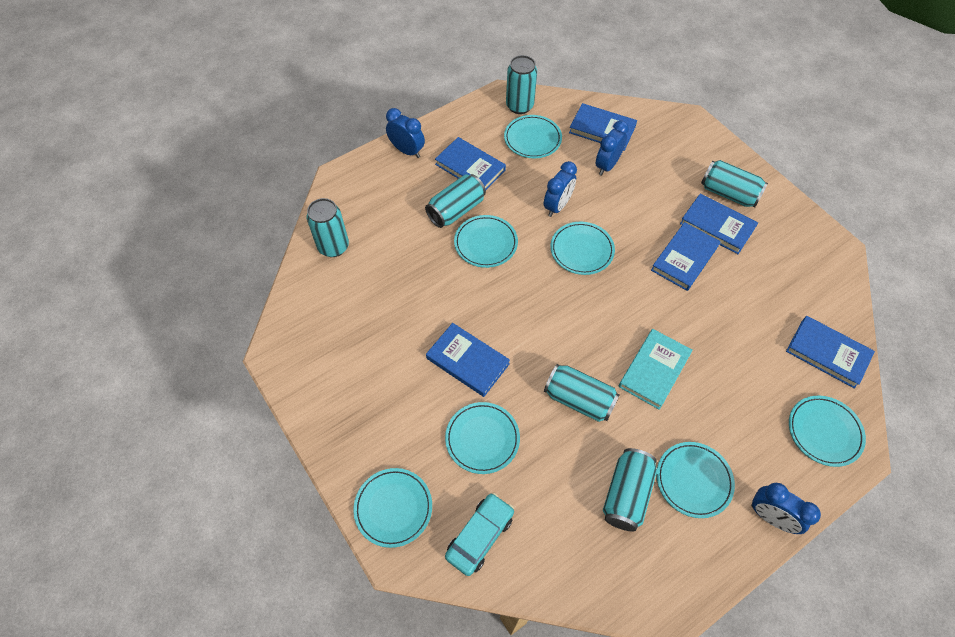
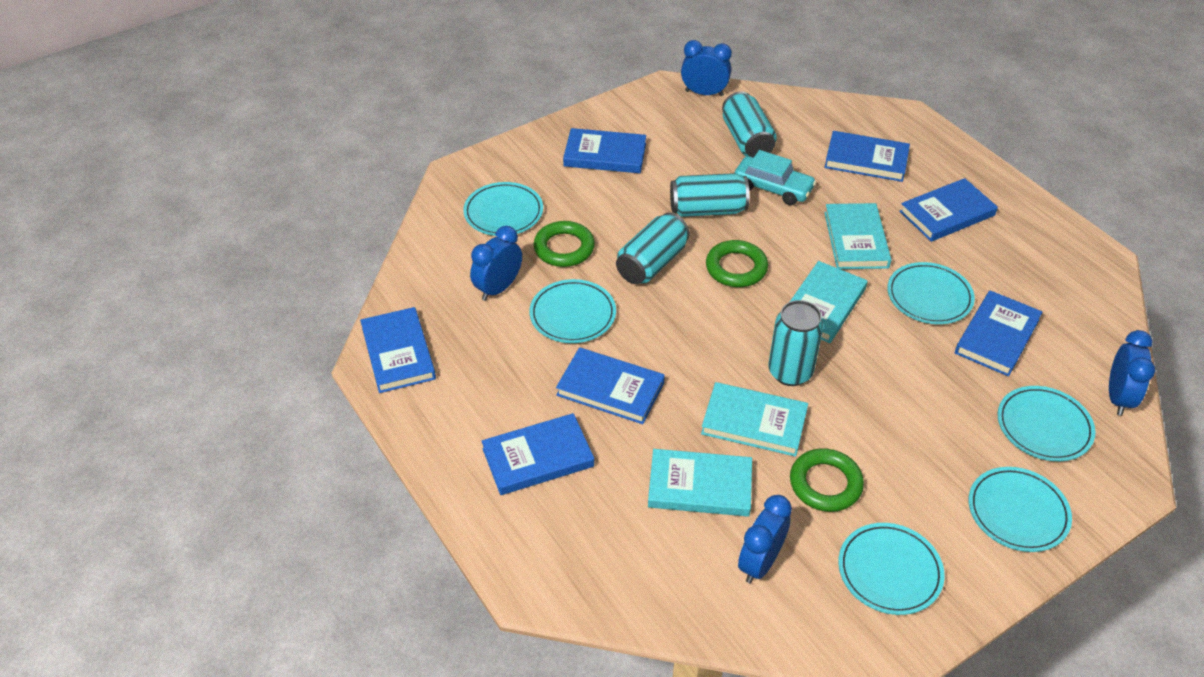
blue book: 6 -> 7
green ring: 0 -> 3
turquoise book: 1 -> 4
turquoise can: 6 -> 4
turquoise plate: 7 -> 6

